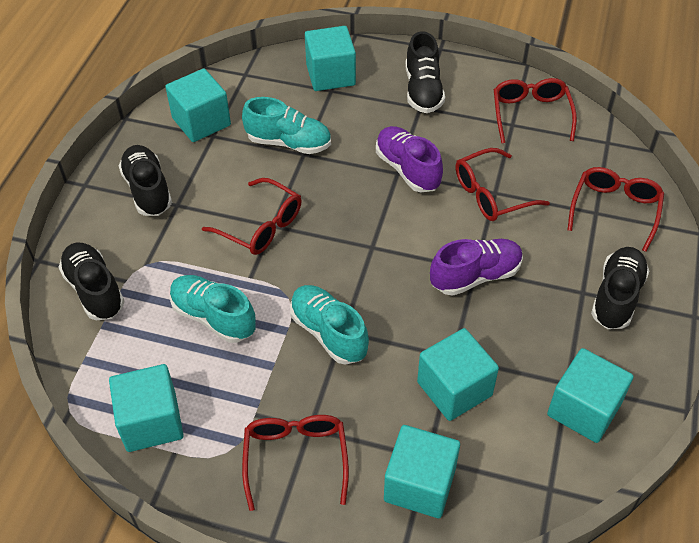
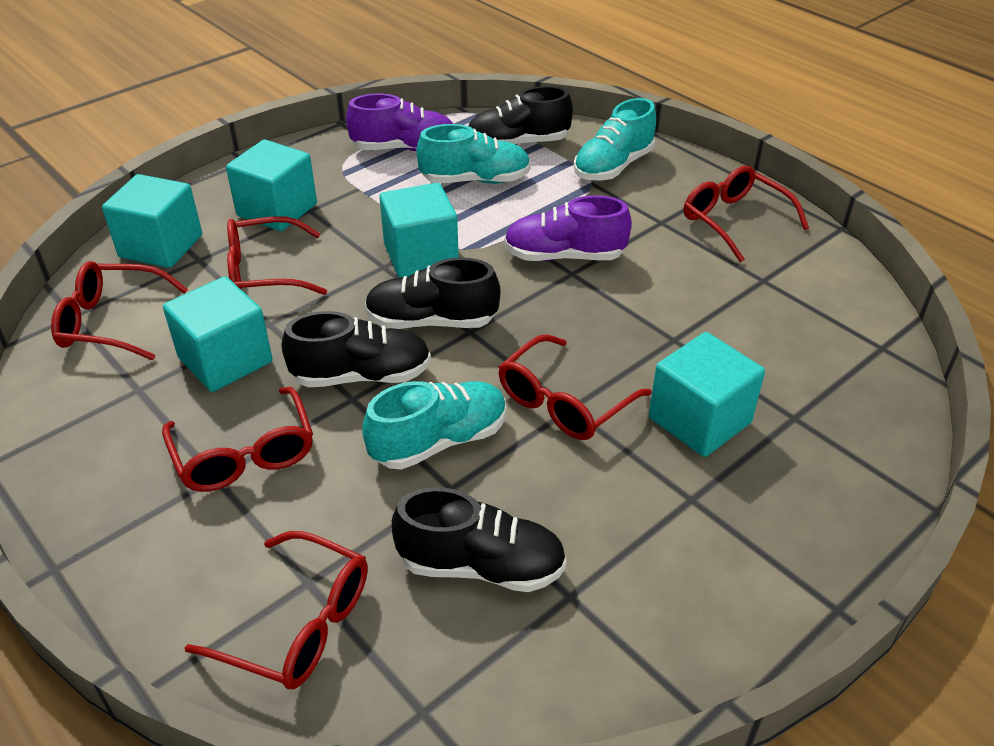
red glasses: 5 -> 6
turquoise cube: 6 -> 5

